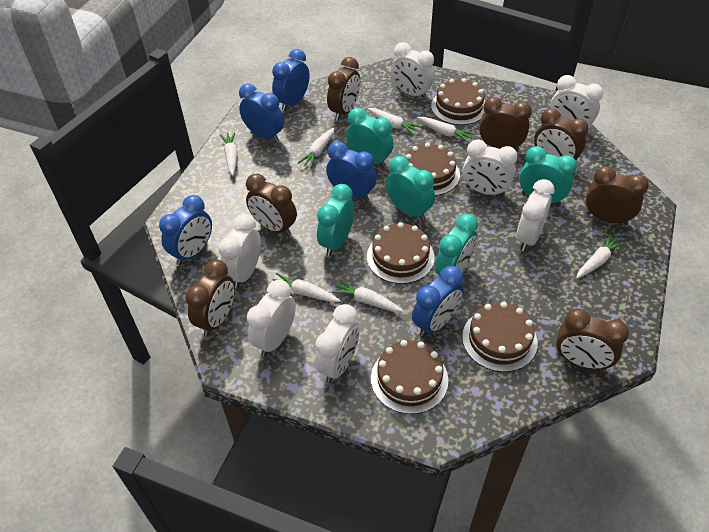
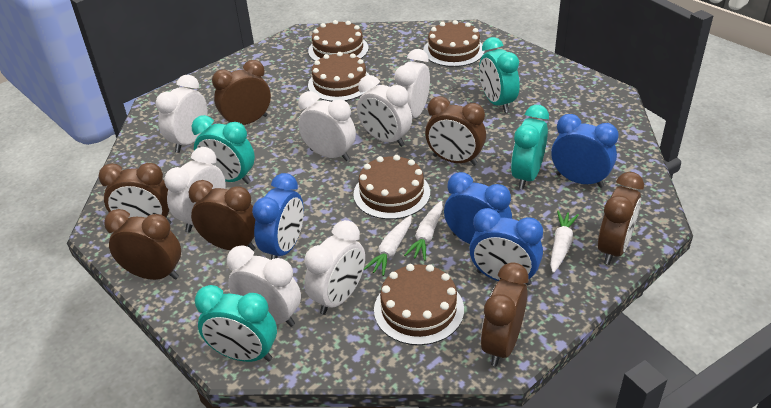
blue clock: 5 -> 4
turquoise clock: 5 -> 4
white carrot: 7 -> 3

